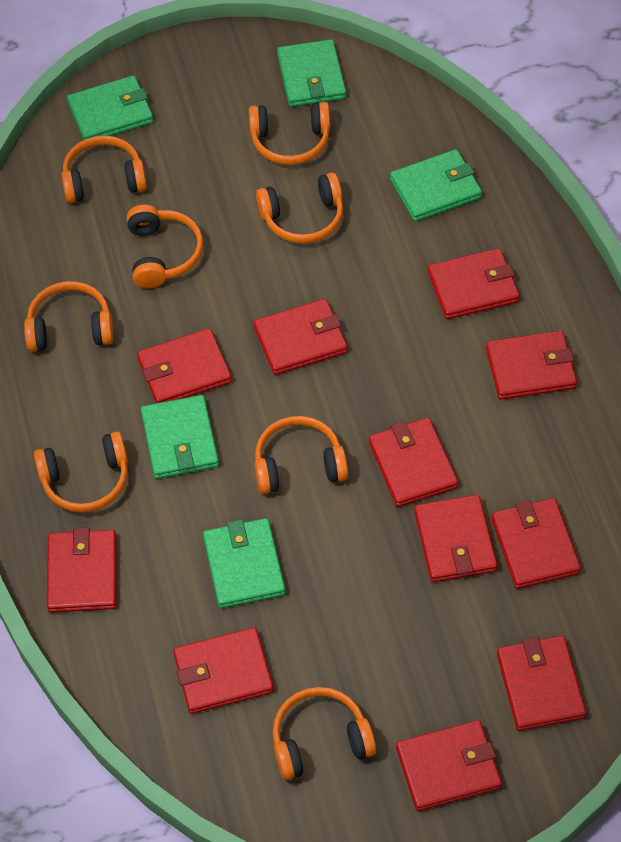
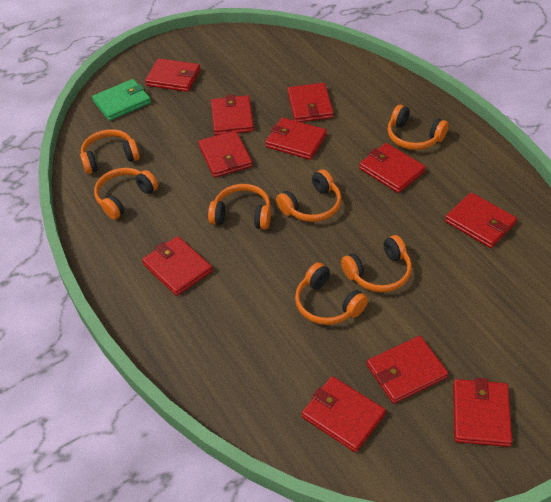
green wallet: 5 -> 1
orange headphones: 8 -> 7

